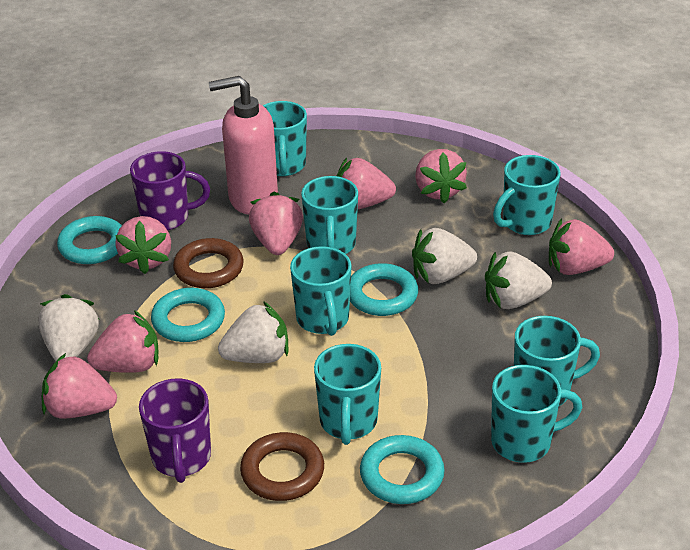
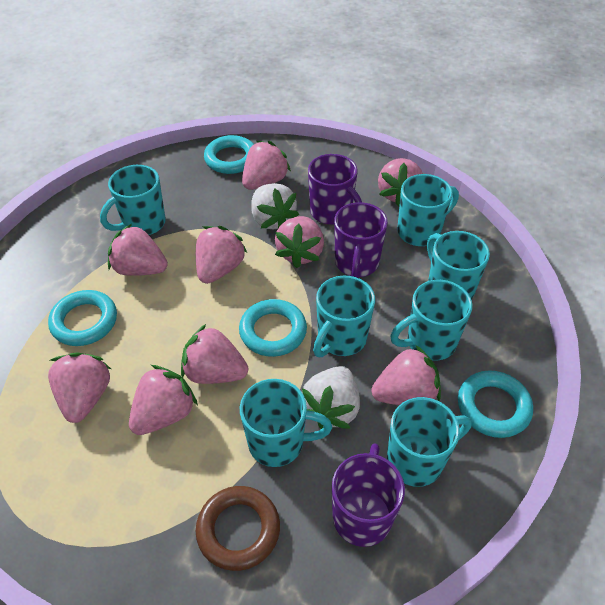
brown ring: 2 -> 1
pink soap dispenser: 1 -> 0
pink strawberry: 7 -> 9
purple mug: 2 -> 3
white strawberry: 4 -> 2

